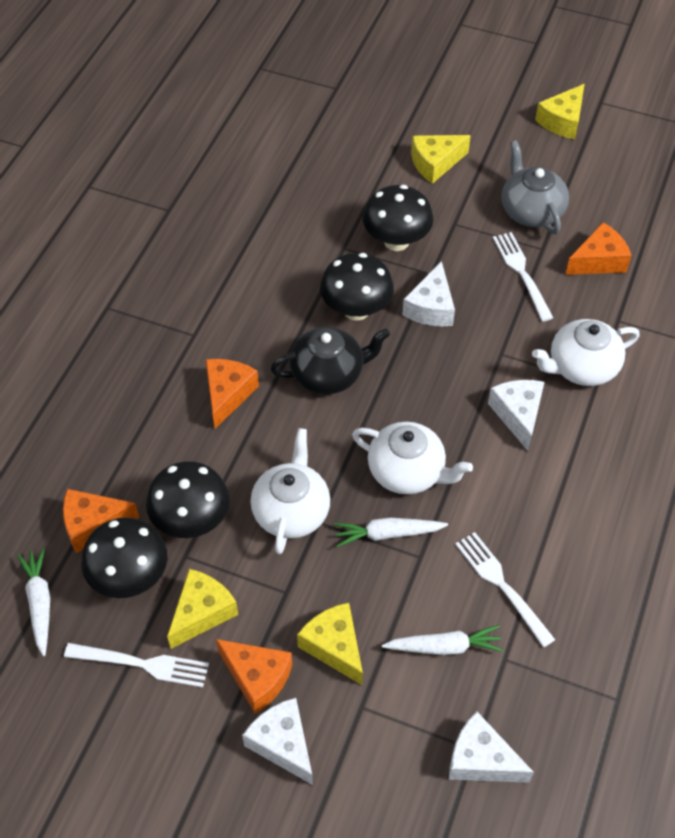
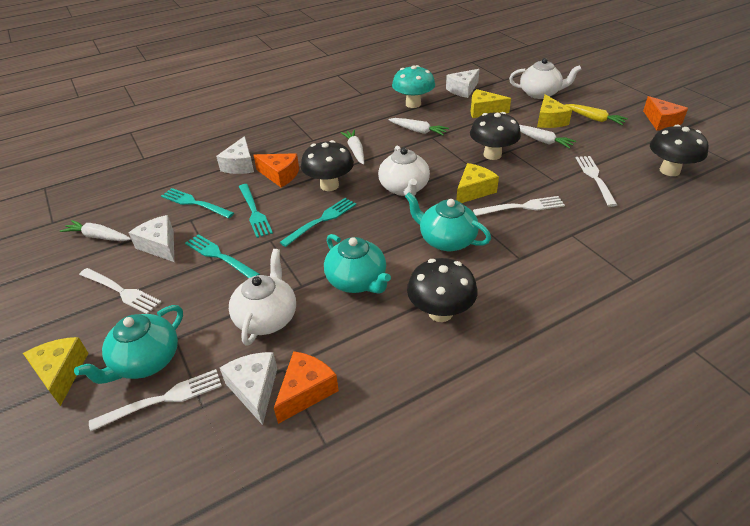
black teapot: 1 -> 0
grey teapot: 1 -> 0
orange cheese: 4 -> 3
turquoise fork: 0 -> 4
turquoise mushroom: 0 -> 1
turquoise teapot: 0 -> 3
white carrot: 3 -> 4
white fork: 3 -> 4
yellow carrot: 0 -> 1

